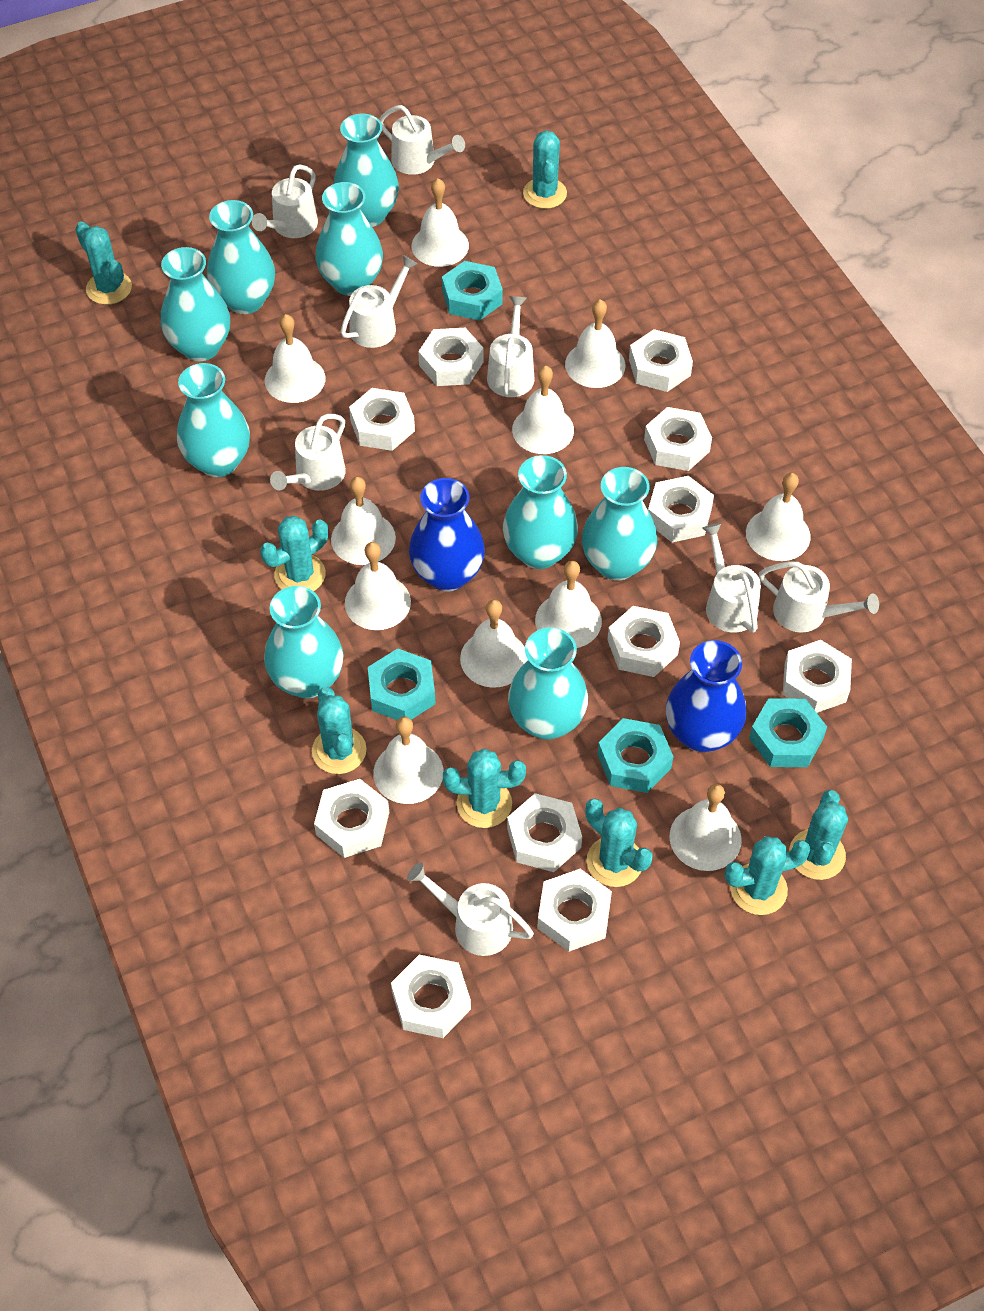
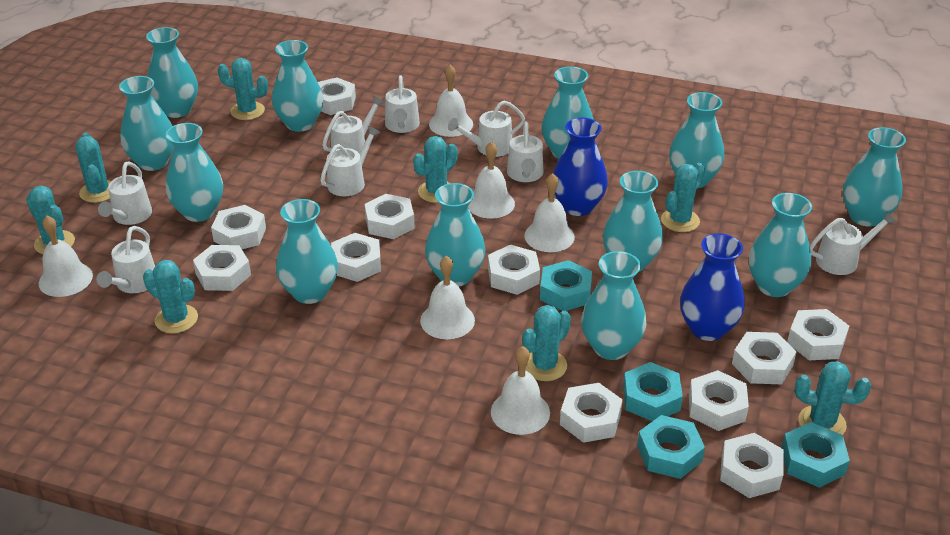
turquoise vase: 9 -> 12
white bell: 11 -> 6

